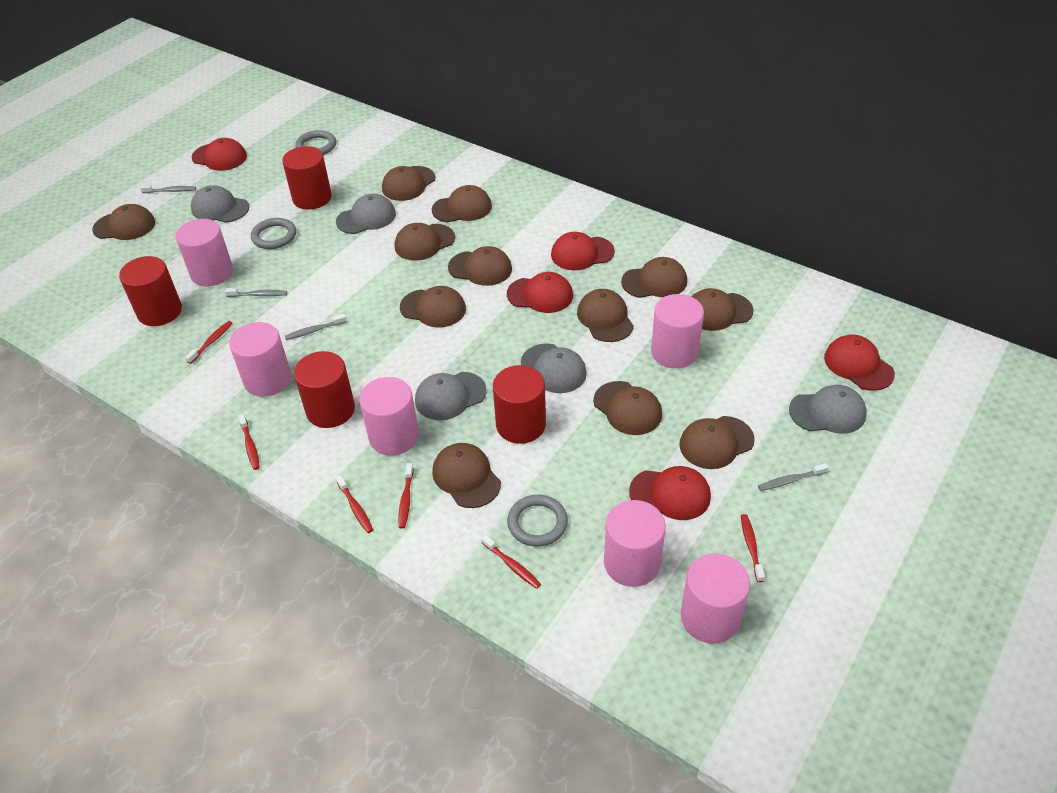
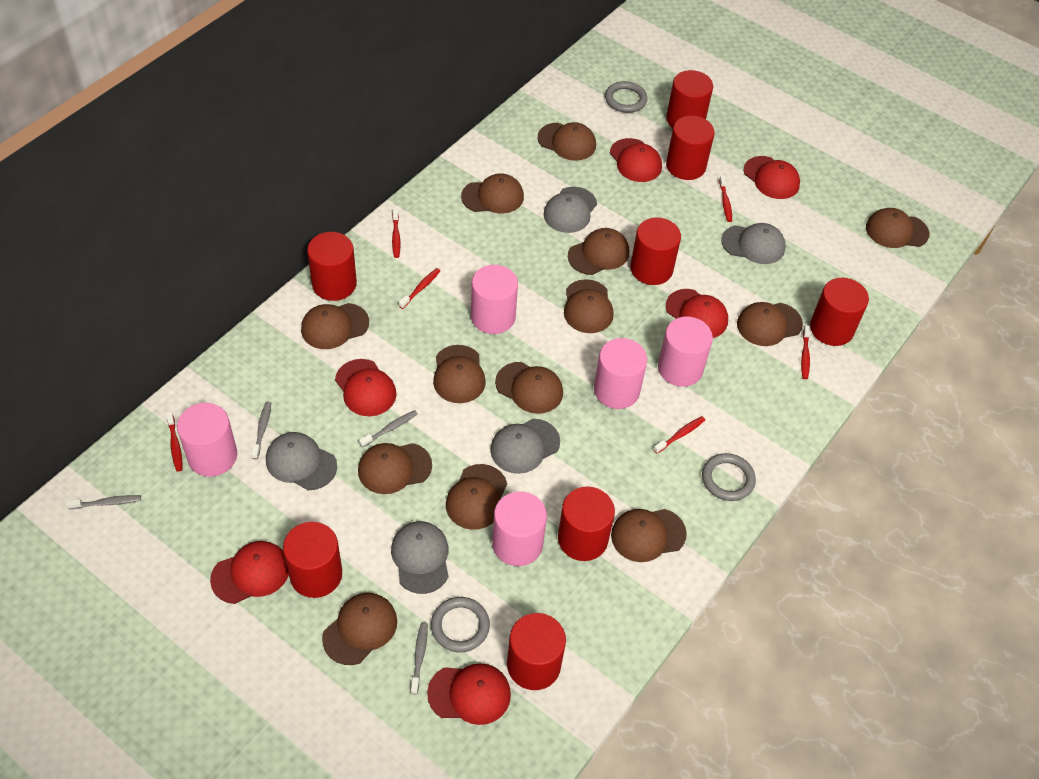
brown cap: 12 -> 13
pink cylinder: 6 -> 5
red cap: 5 -> 6
red cylinder: 4 -> 8

